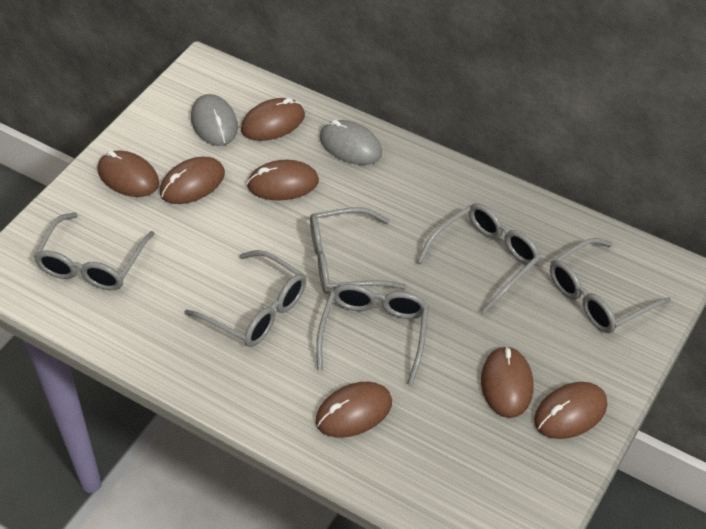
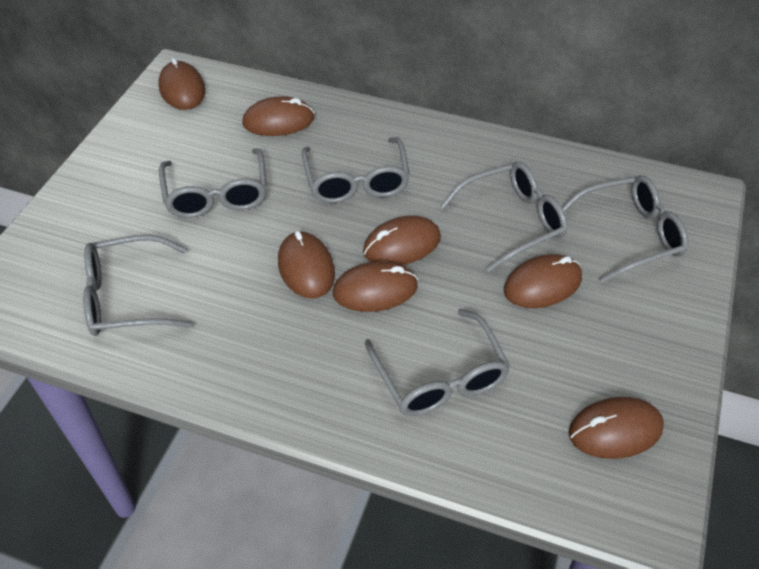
grey mouse: 2 -> 0

